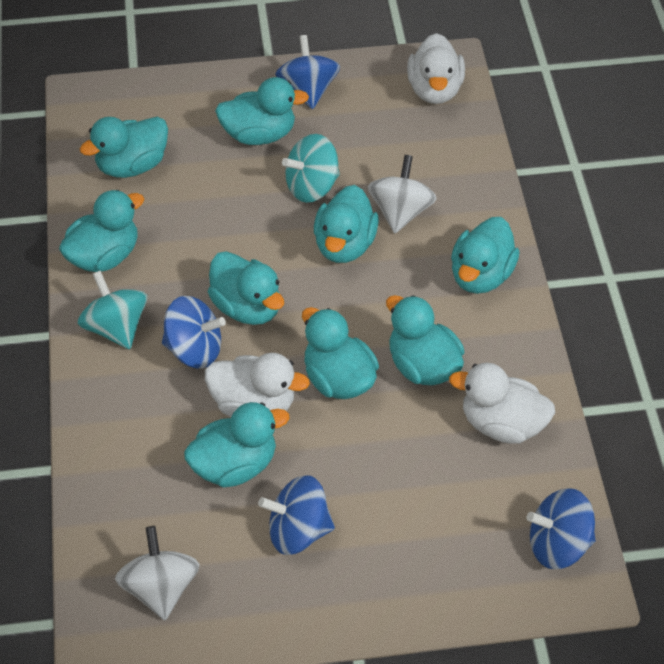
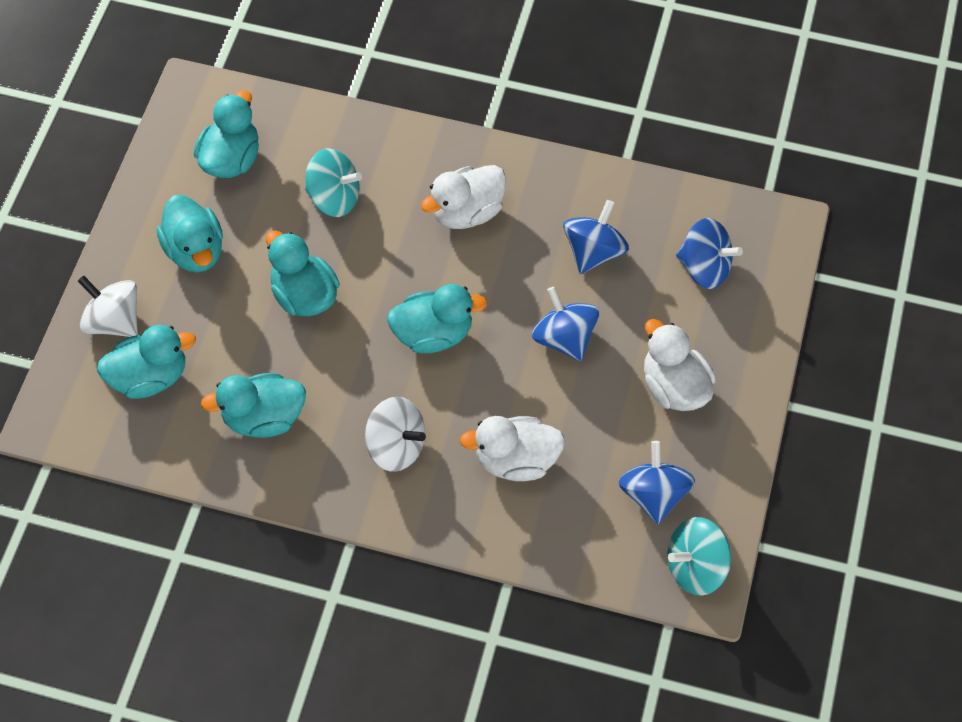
turquoise duck: 9 -> 6

